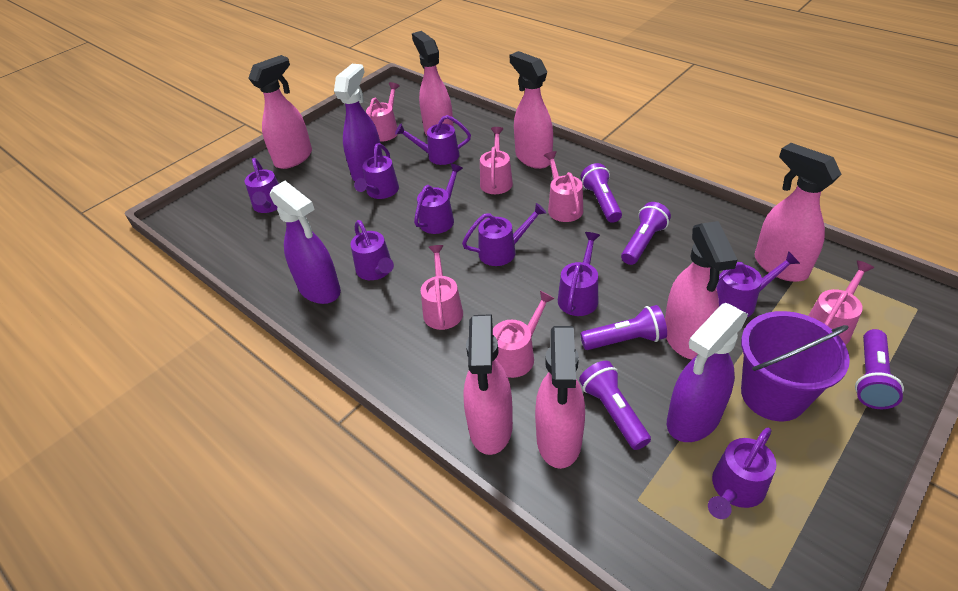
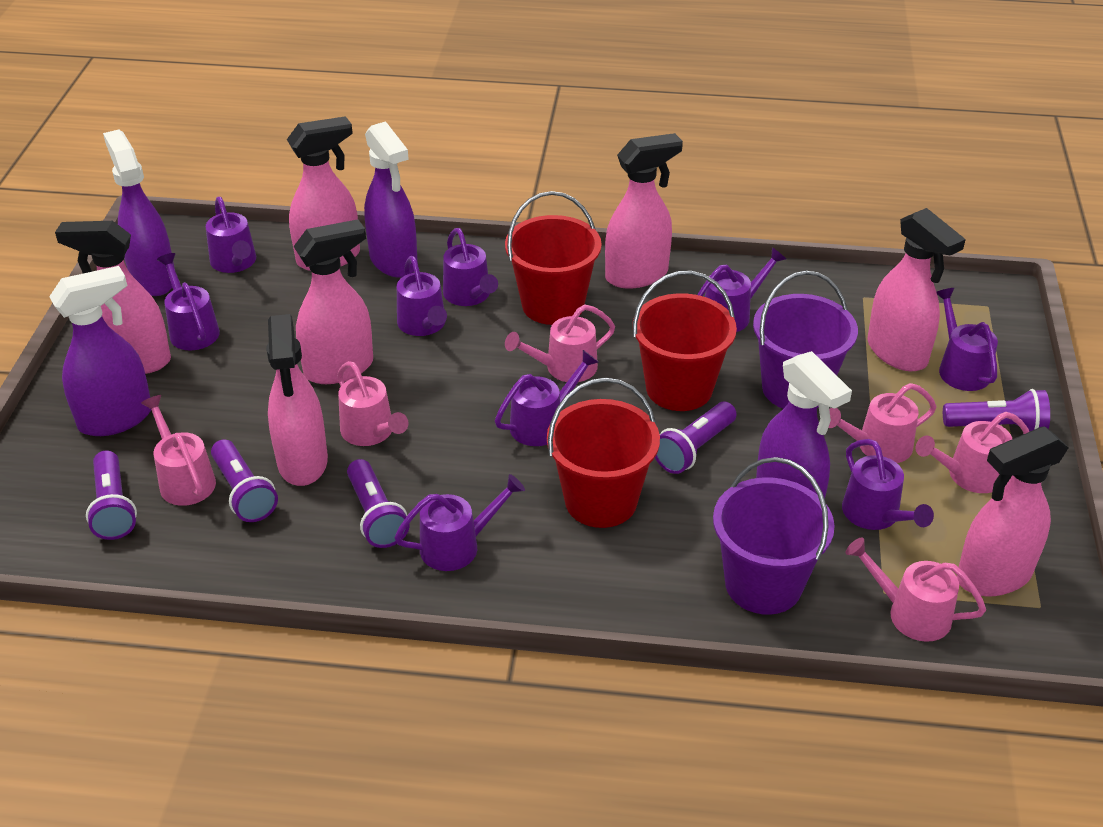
purple bucket: 1 -> 2
purple spray bottle: 3 -> 4
red bucket: 0 -> 3

